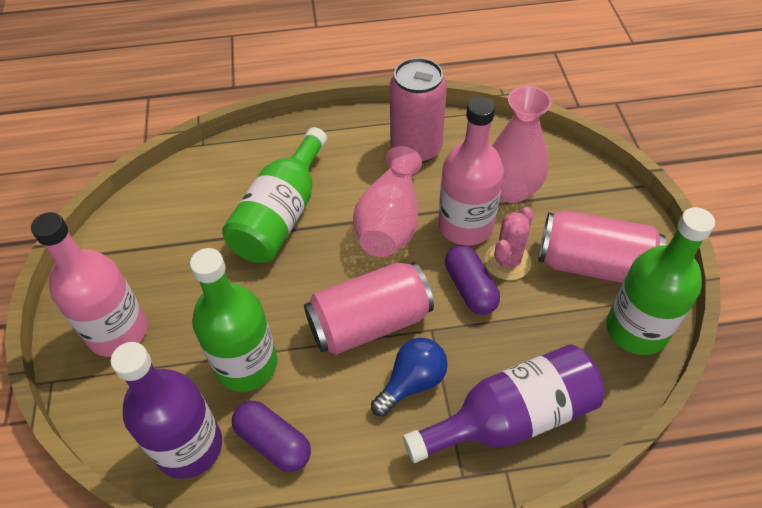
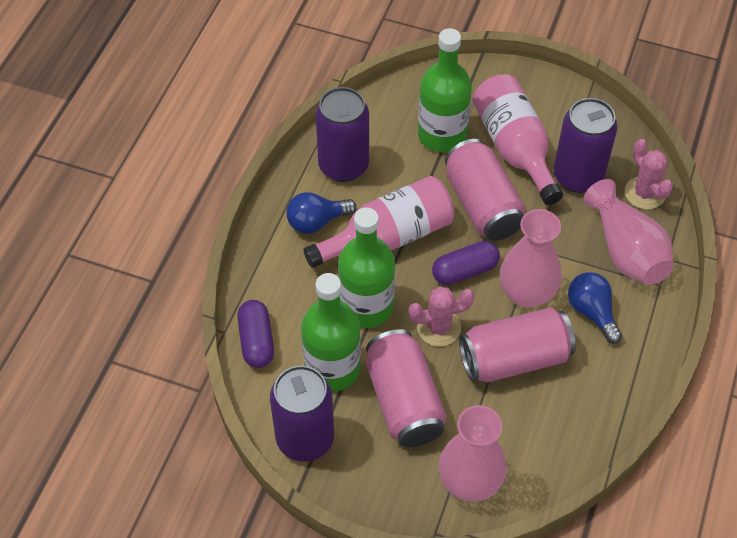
blue light bulb: 1 -> 2
pink cactus: 1 -> 2
pink vase: 2 -> 3
purple bottle: 2 -> 0
purple can: 0 -> 3

